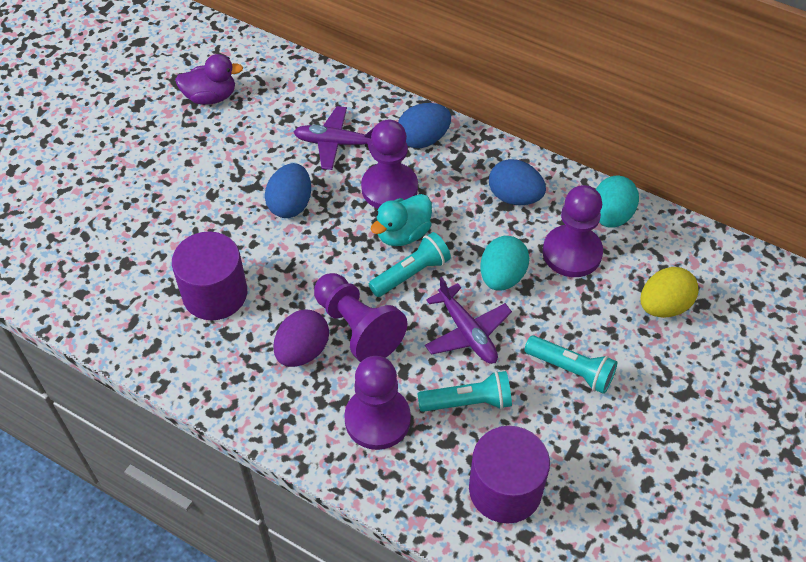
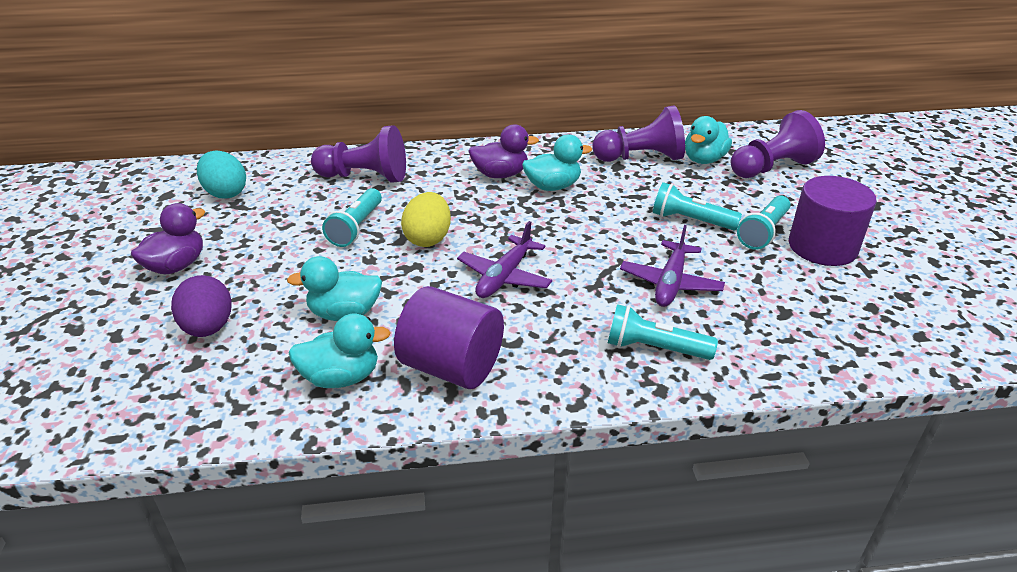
blue egg: 3 -> 0
purple duck: 1 -> 2
purple pawn: 4 -> 3
turquoise duck: 1 -> 4
turquoise egg: 2 -> 1
turquoise flashlight: 3 -> 4

